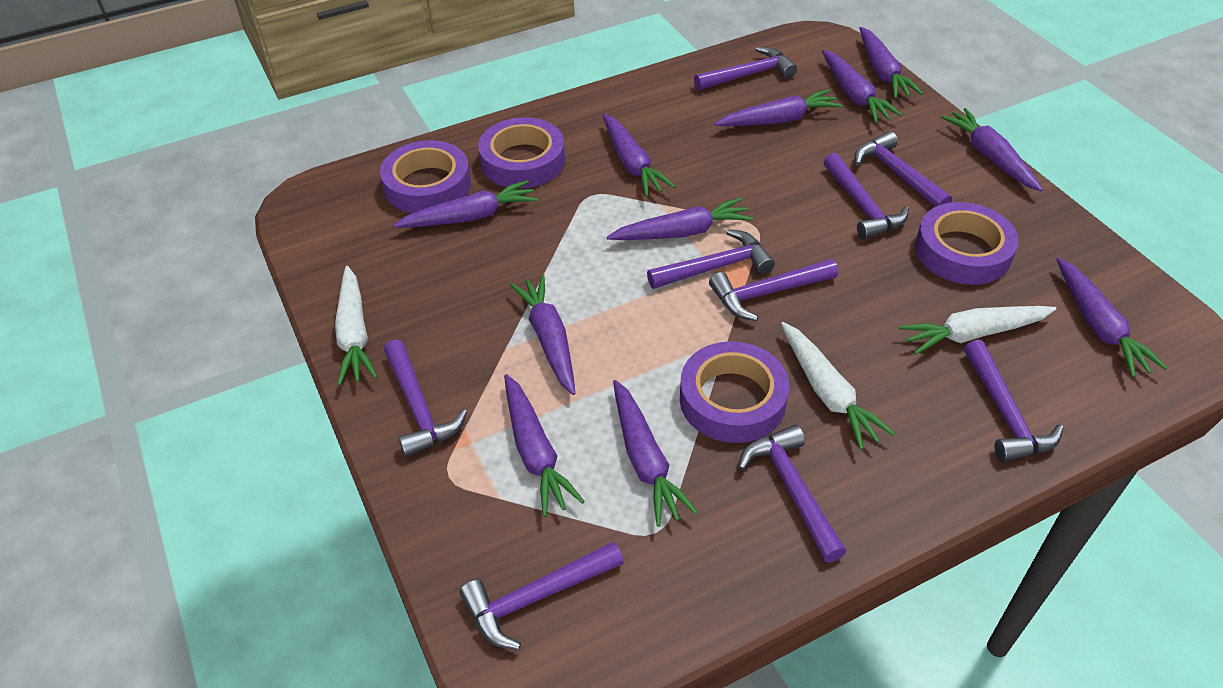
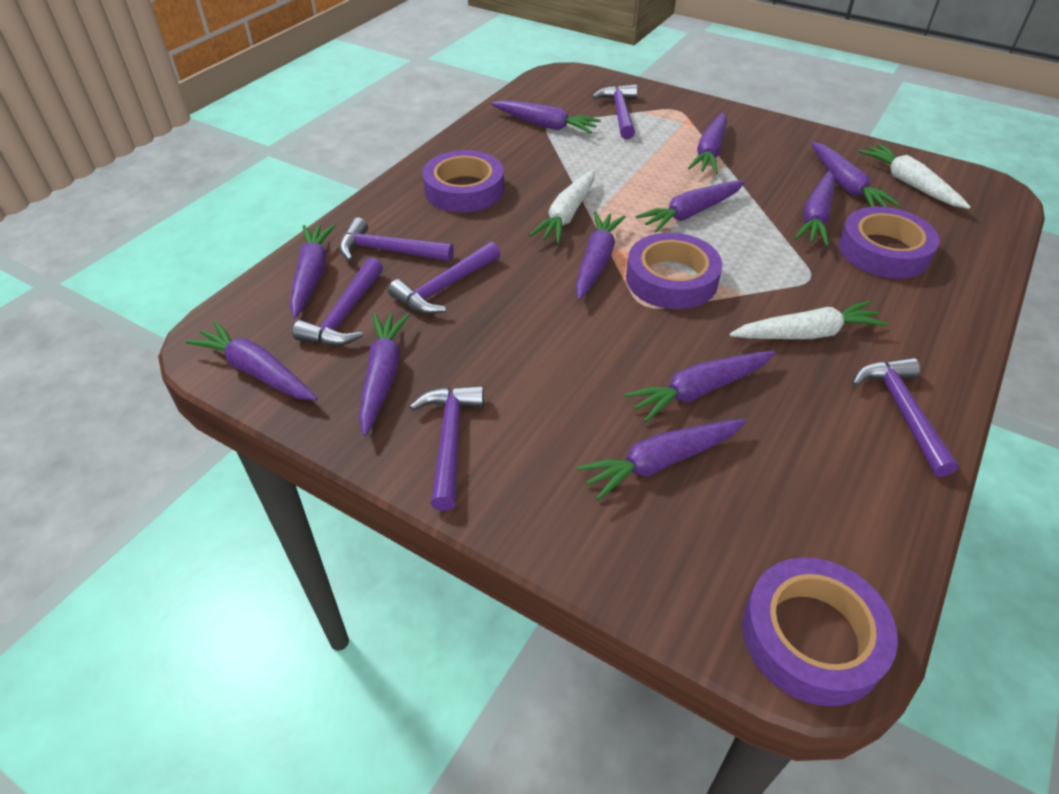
purple hammer: 9 -> 6

